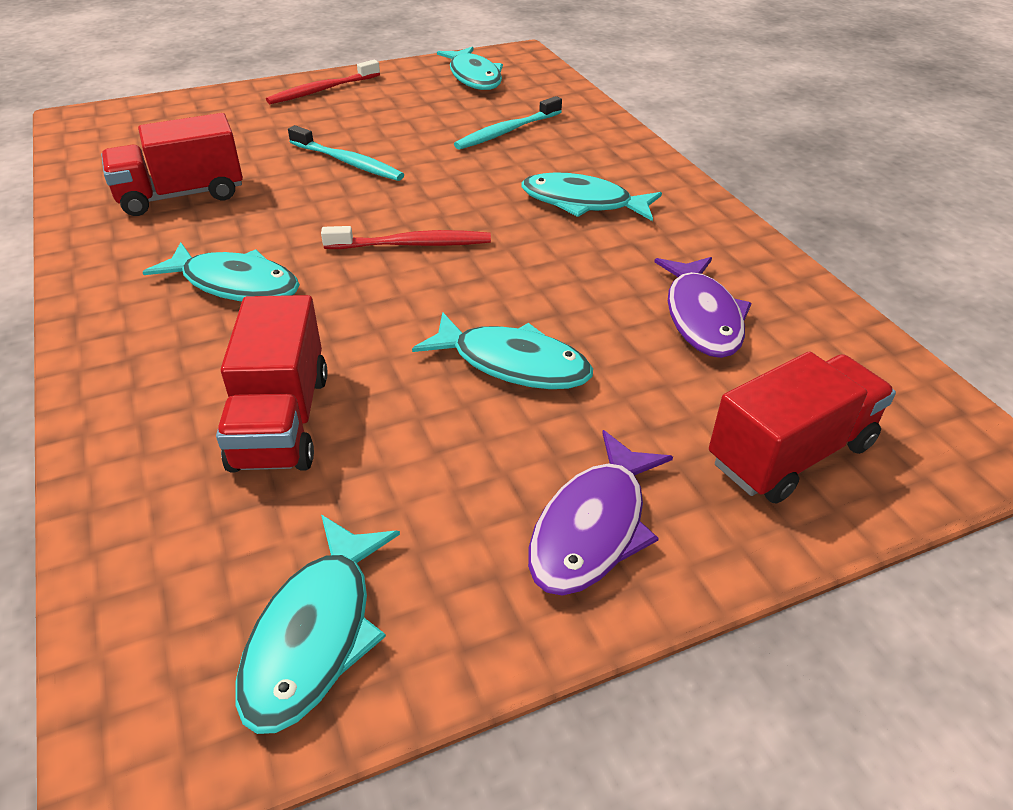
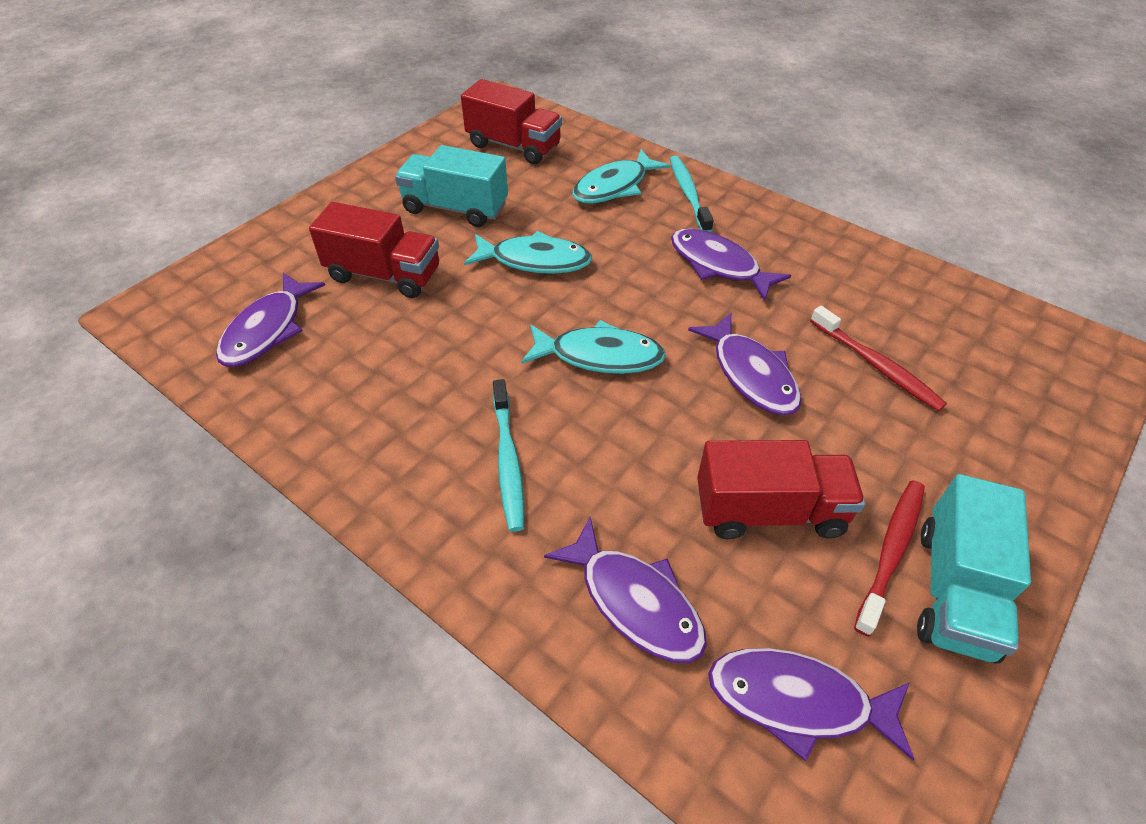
purple fish: 2 -> 5
turquoise fish: 5 -> 3
turquoise truck: 0 -> 2

